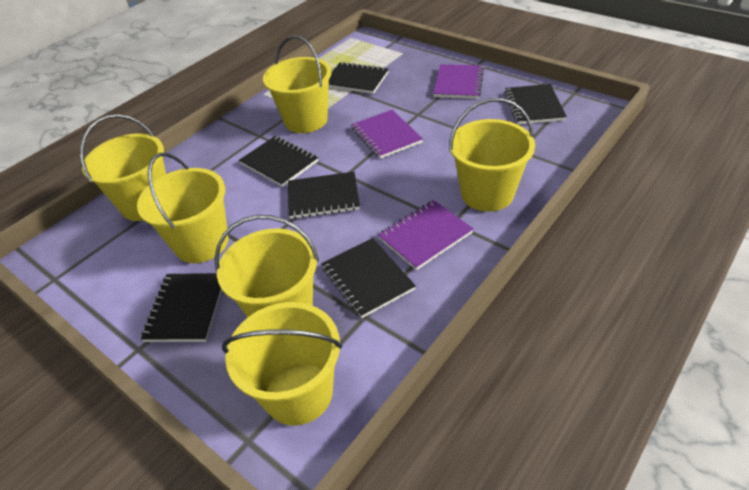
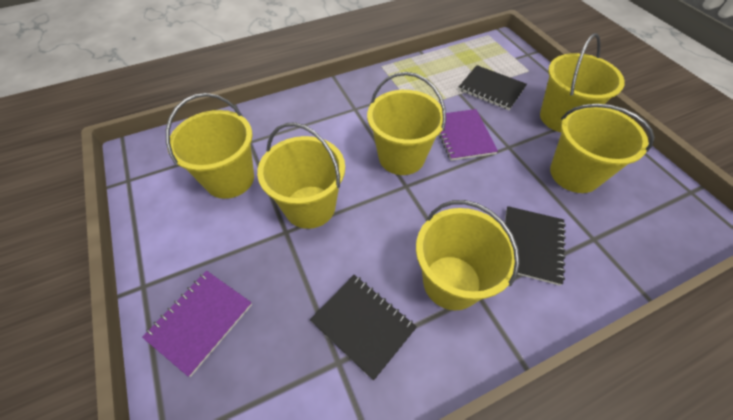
black notebook: 6 -> 3
purple notebook: 3 -> 2

